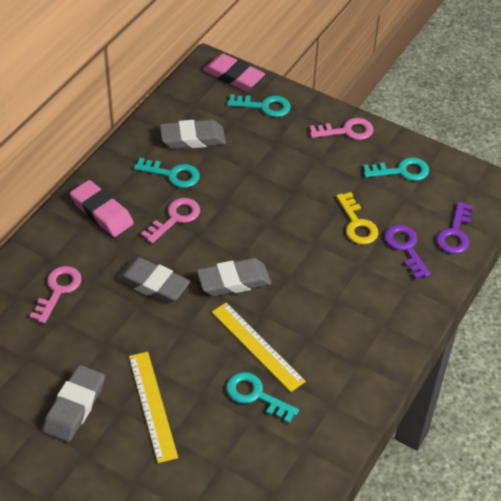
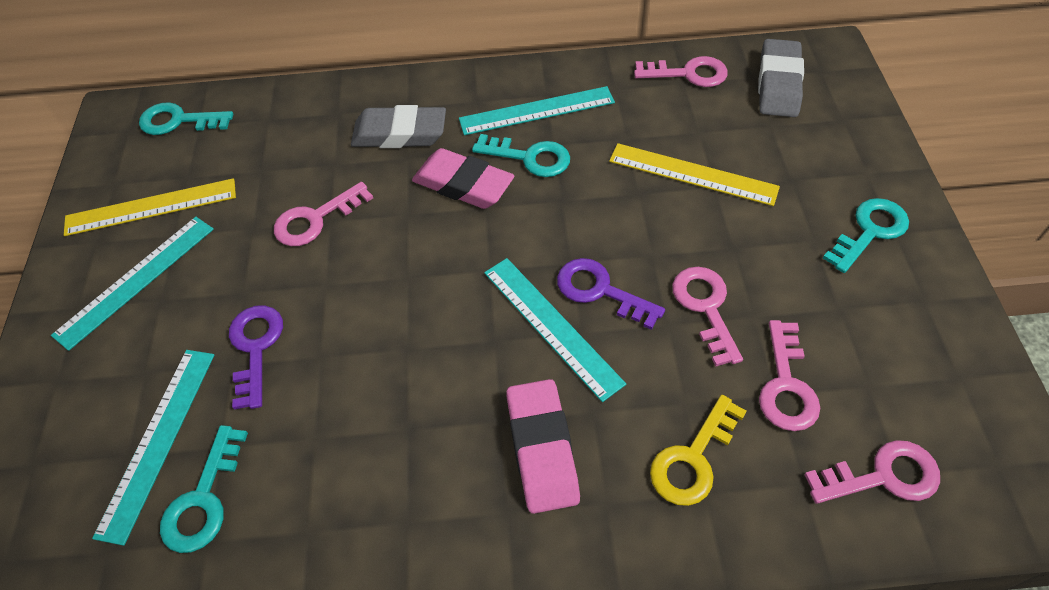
grey eraser: 4 -> 2
pink key: 3 -> 5
turquoise ruler: 0 -> 4

